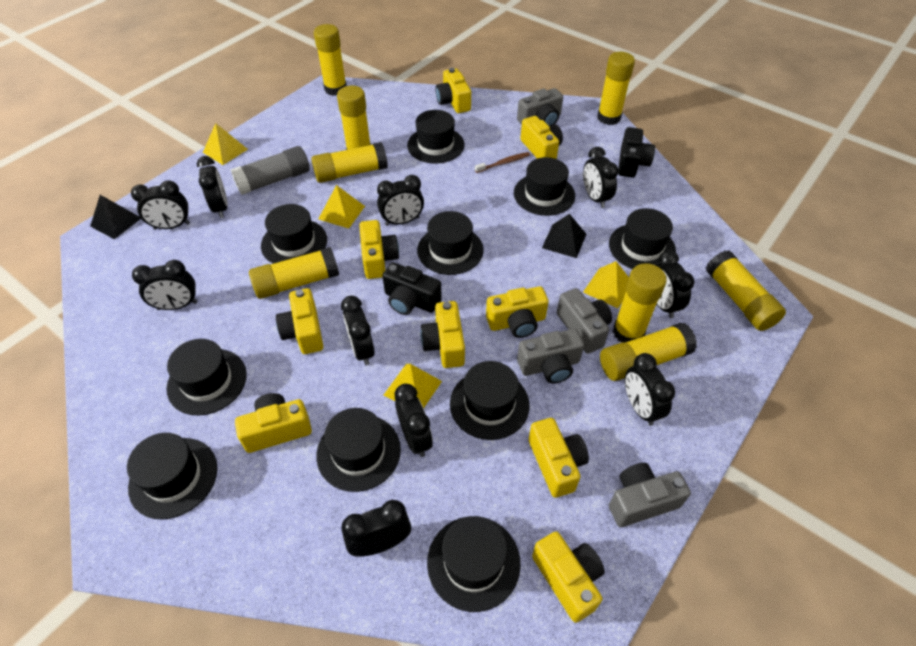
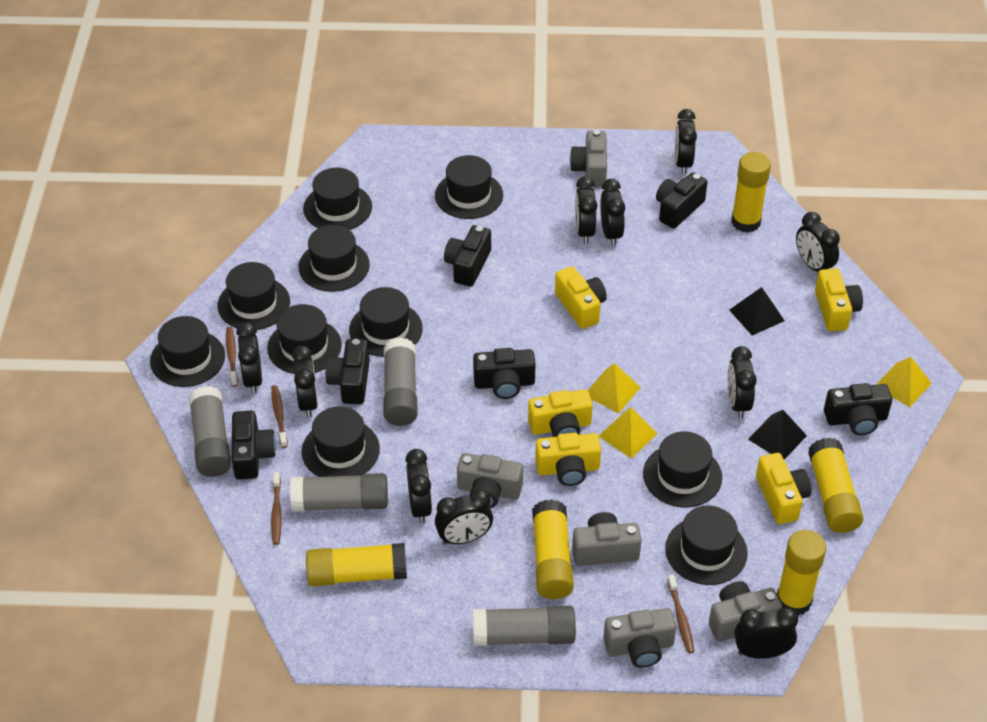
black camera: 2 -> 6
brown toothbrush: 1 -> 4
grey camera: 4 -> 5
grey glue stick: 1 -> 4
yellow camera: 9 -> 5
yellow glue stick: 8 -> 5
yellow pyramid: 4 -> 3

